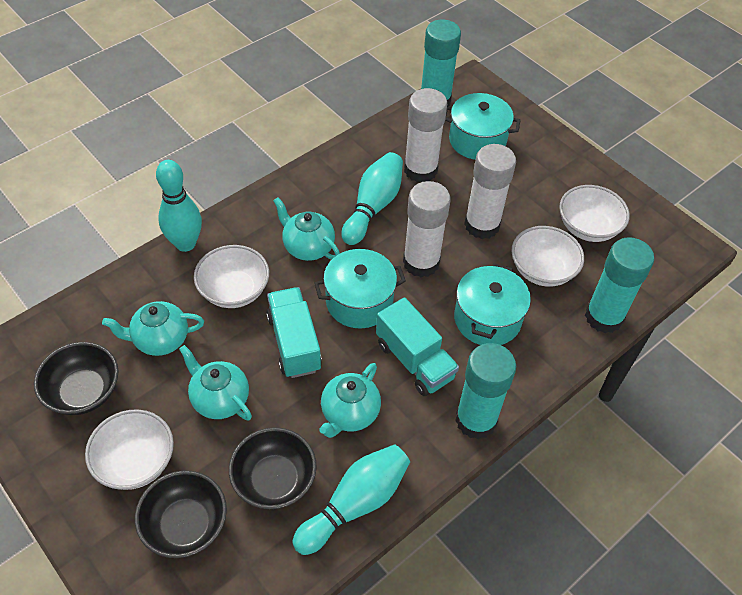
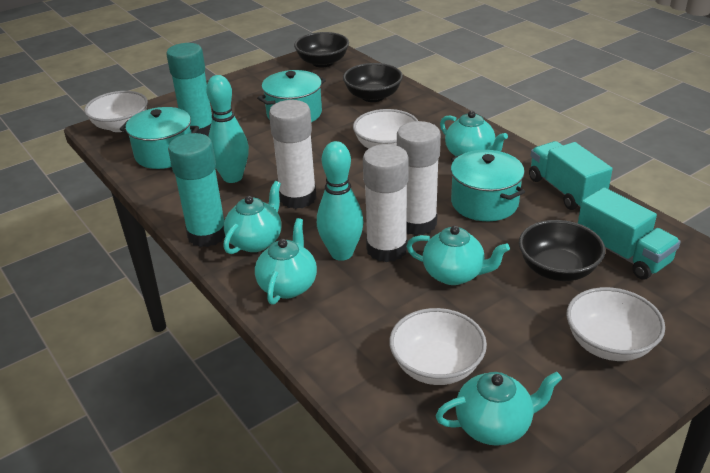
turquoise bowling pin: 3 -> 2
turquoise glue stick: 3 -> 2
turquoise teapot: 4 -> 5

